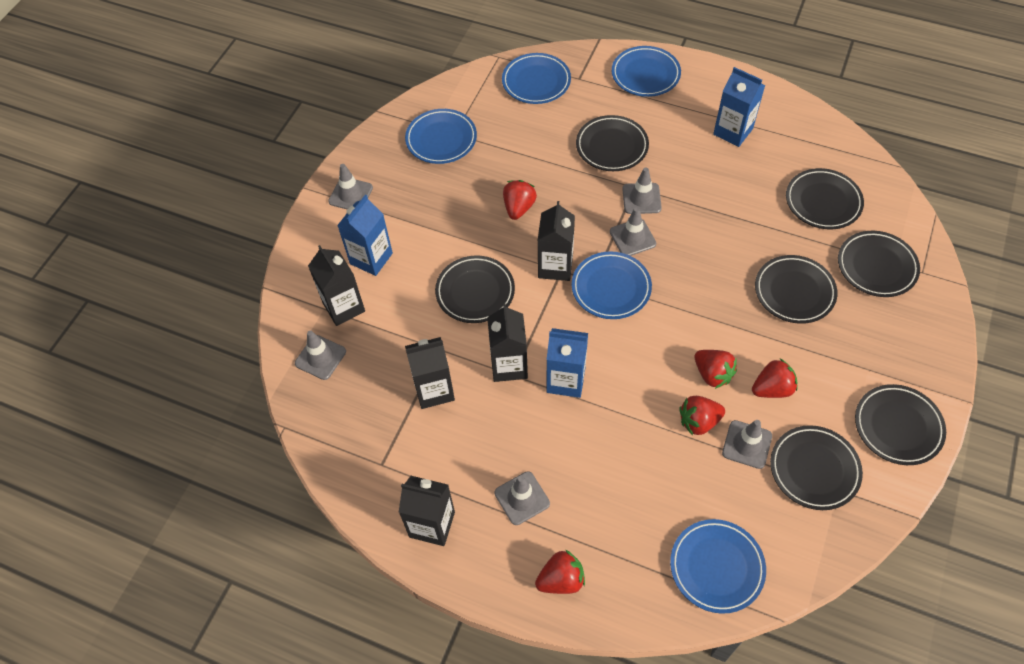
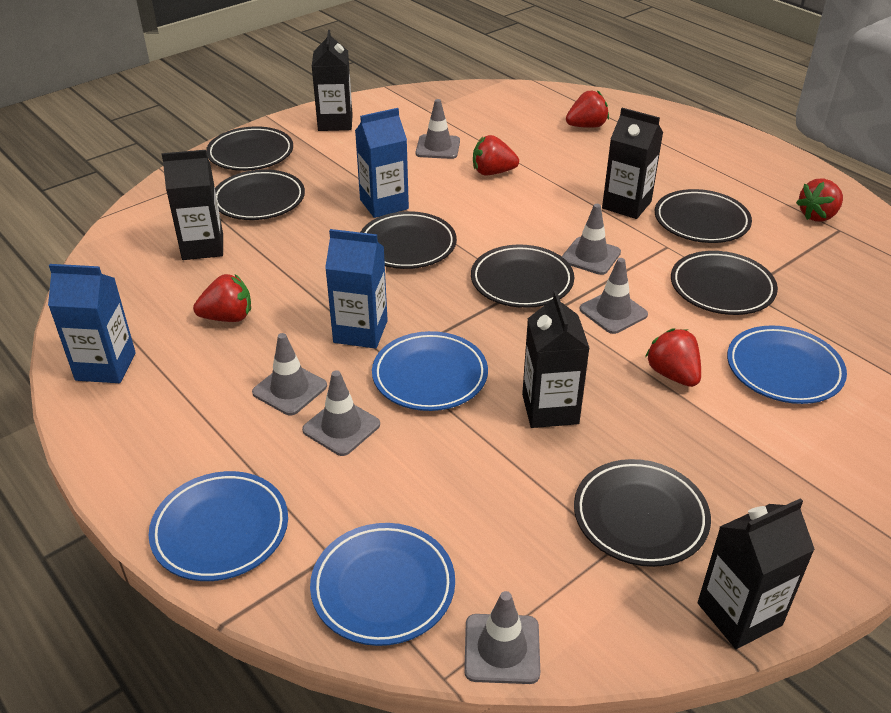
blue plate: 5 -> 4

